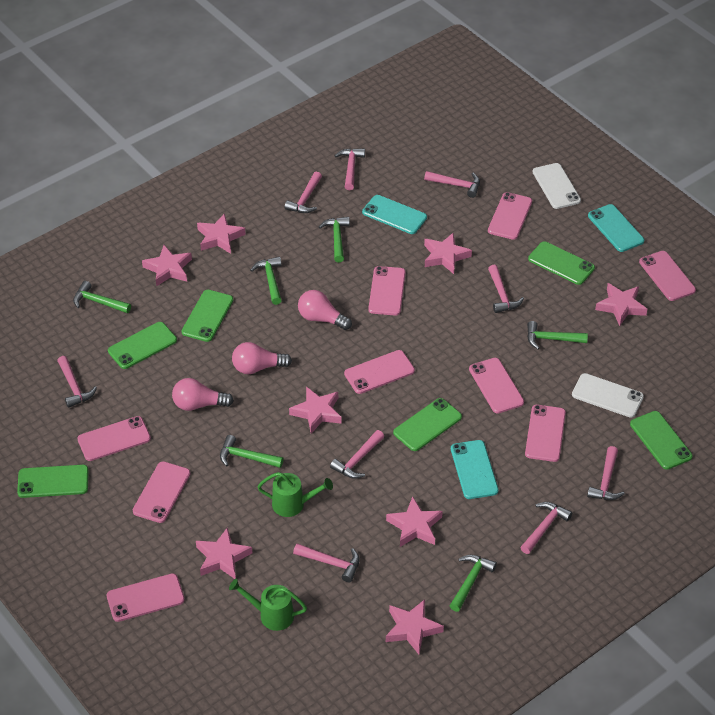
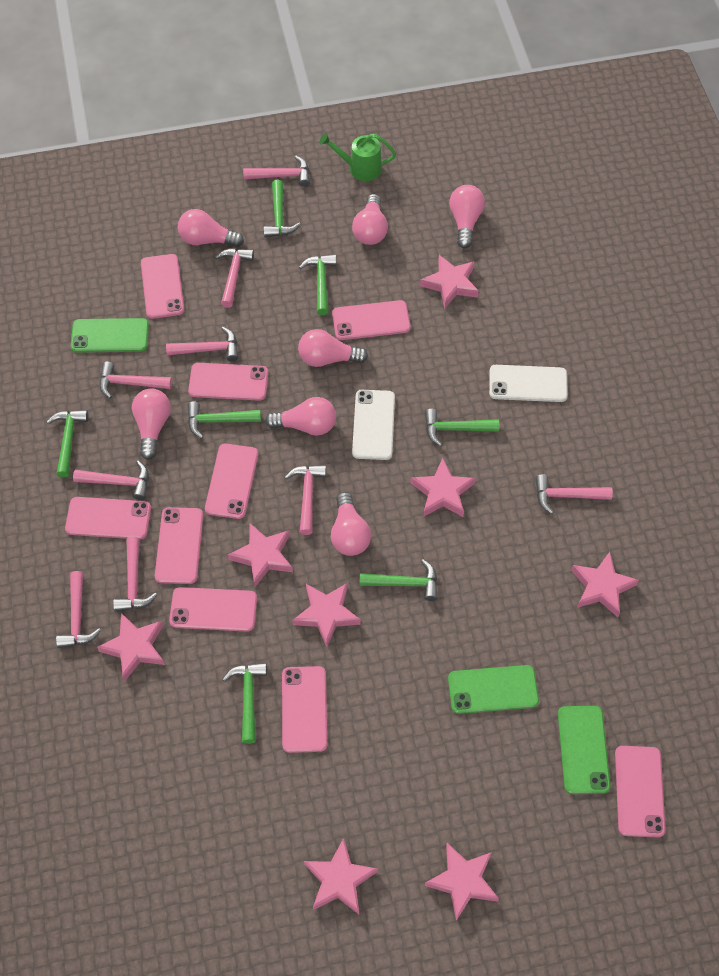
green hammer: 6 -> 7
green phone: 6 -> 3
green watering can: 2 -> 1
pink light bulb: 3 -> 7
turquoise phone: 3 -> 0

